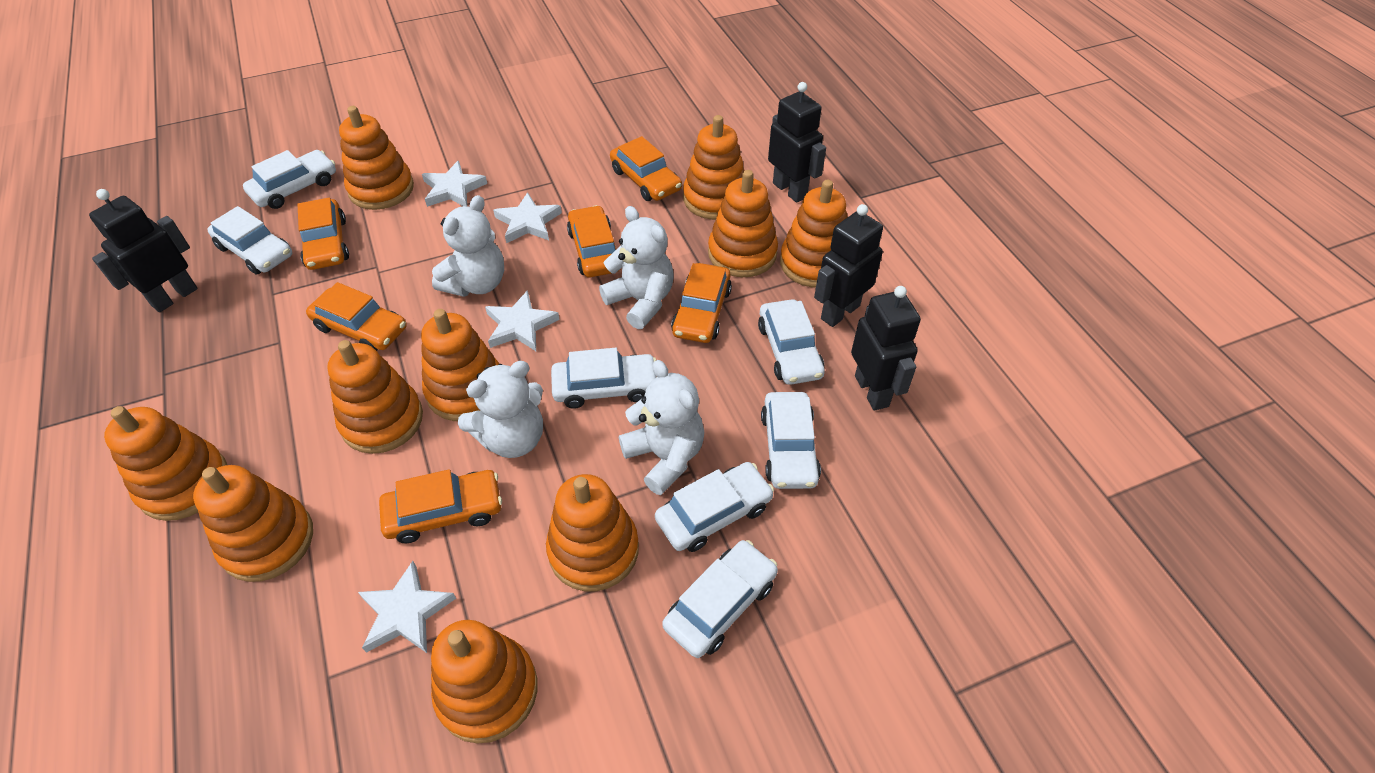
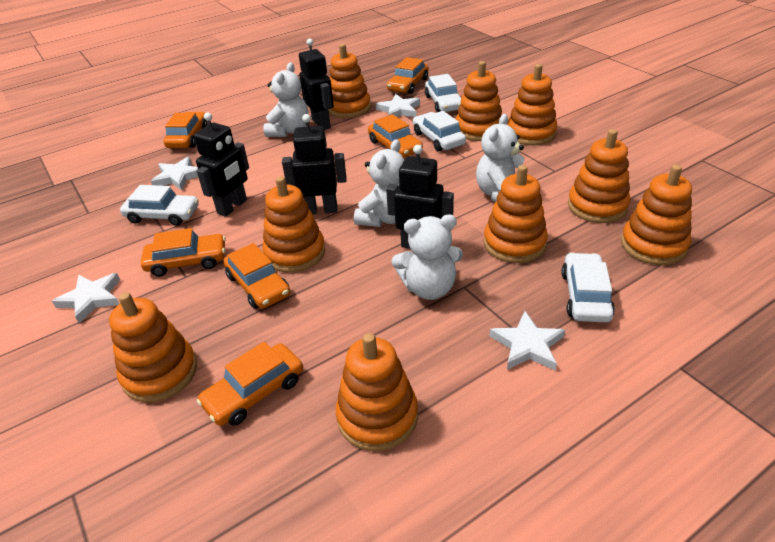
orange stacking toy: 10 -> 9
white car: 7 -> 4

